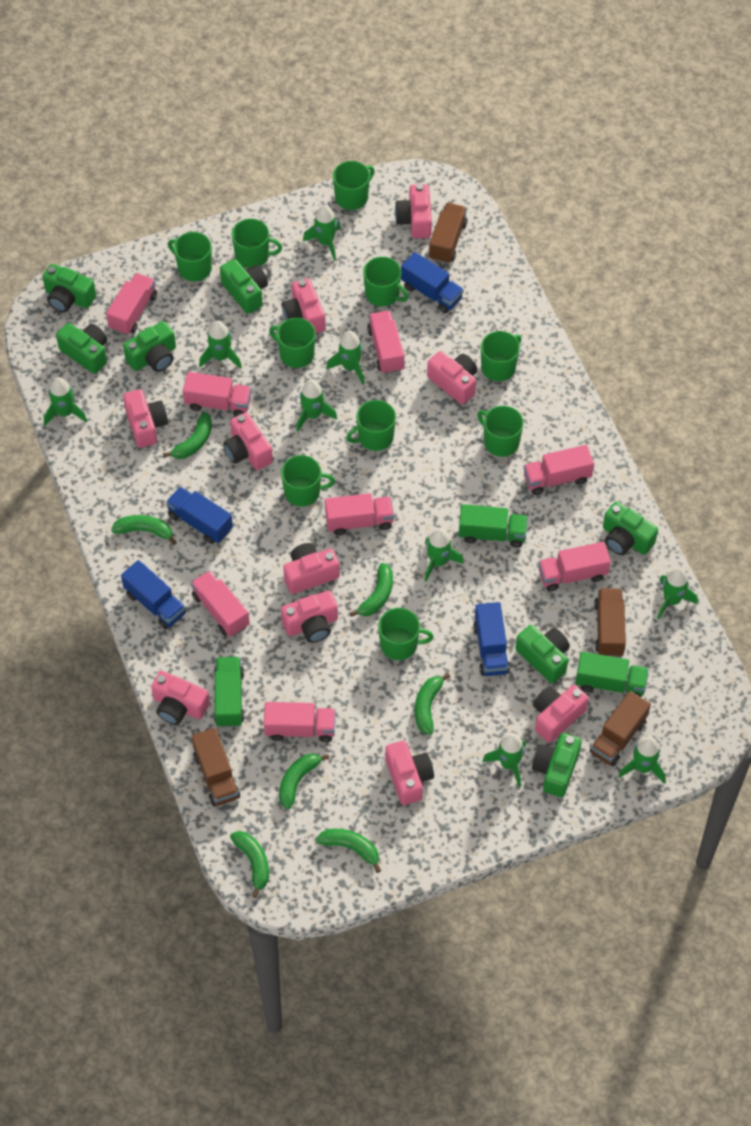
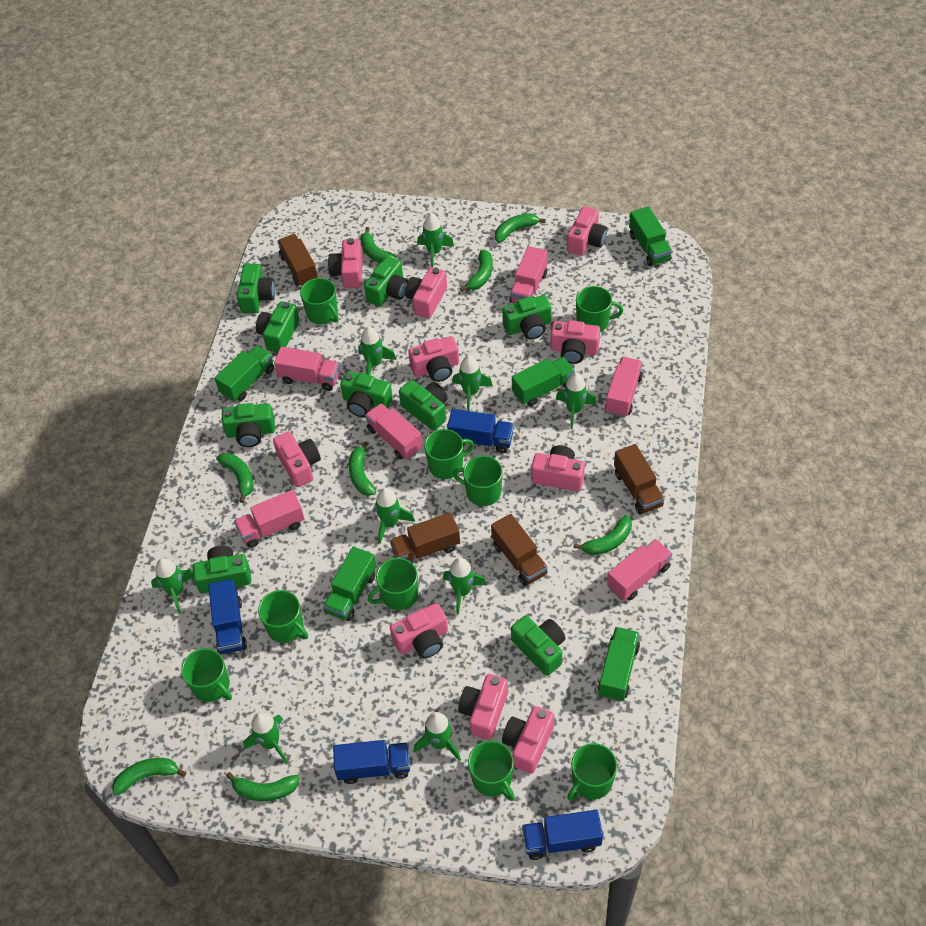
green banana: 7 -> 8
green camera: 7 -> 9
green mug: 10 -> 9
green truck: 3 -> 5
pink truck: 8 -> 6

